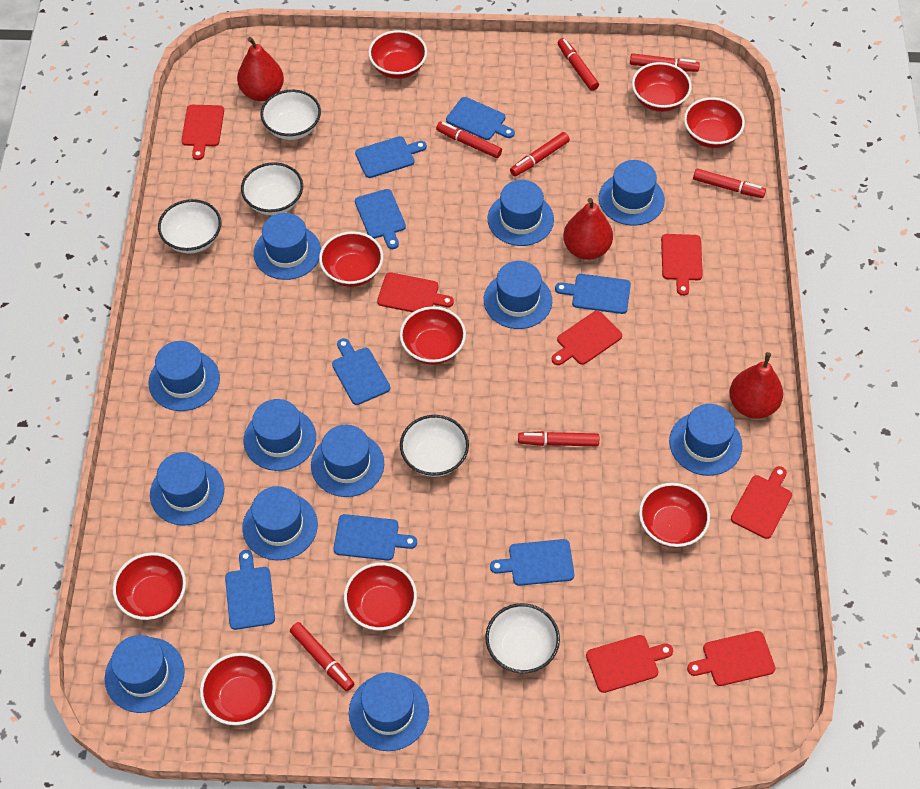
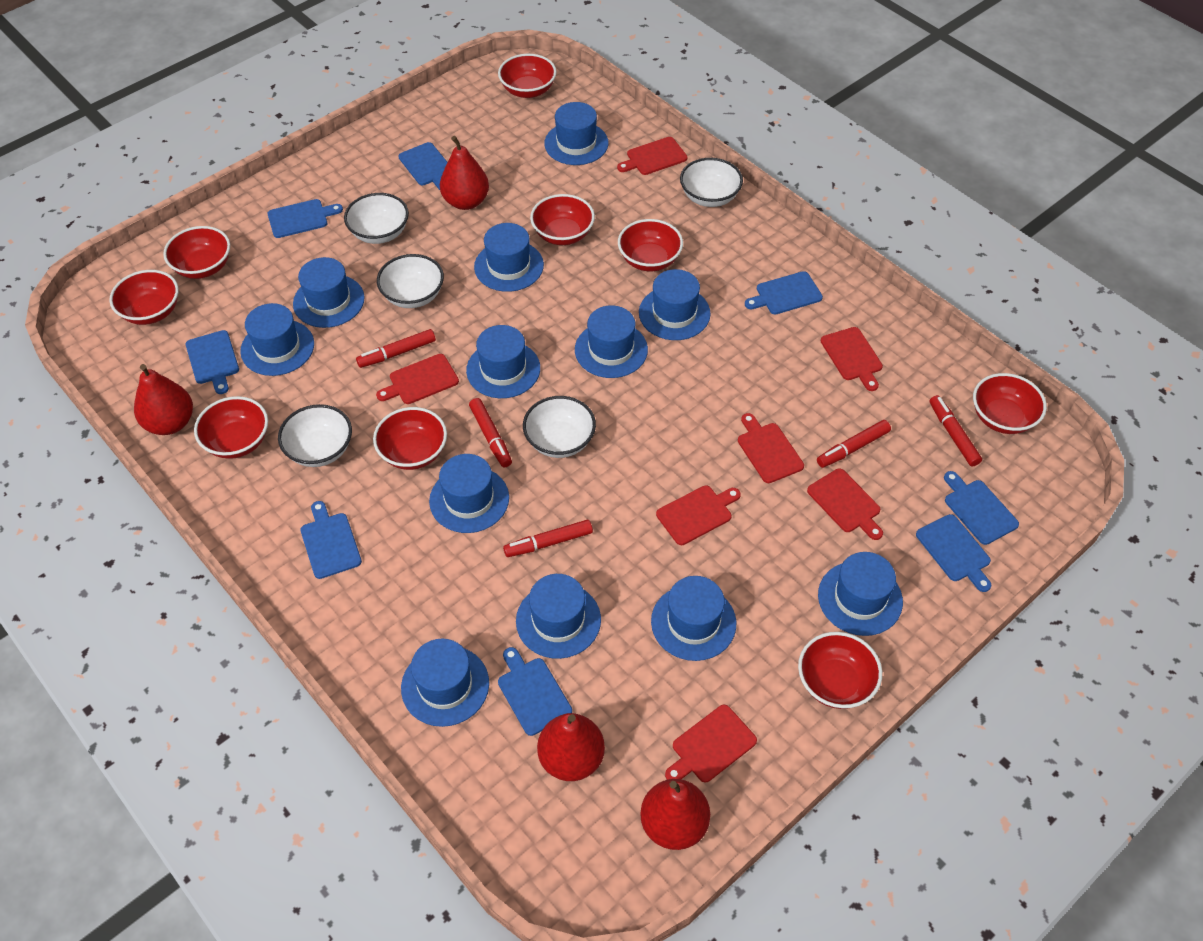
red marker: 7 -> 5
red pear: 3 -> 4

